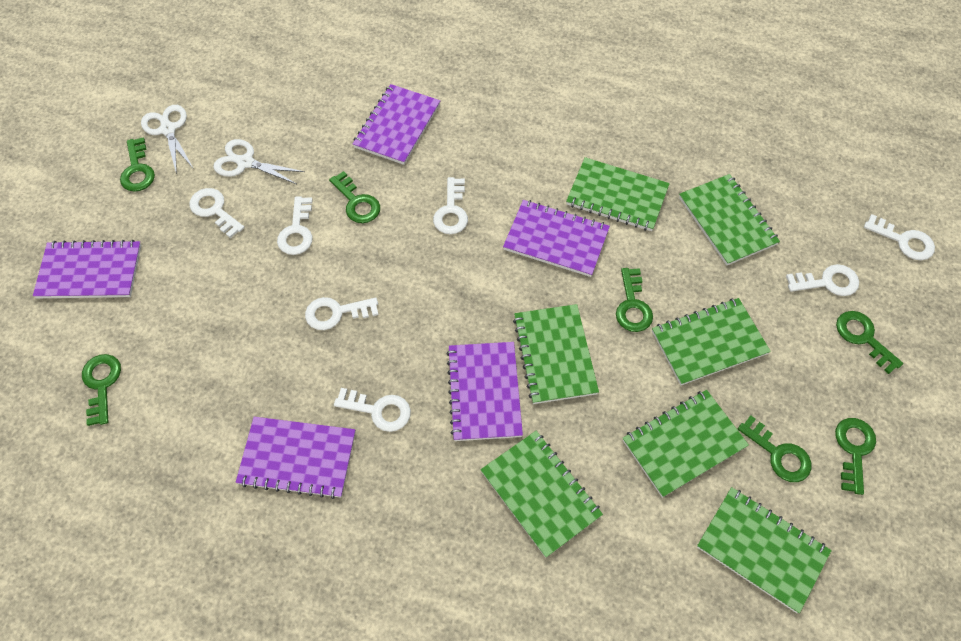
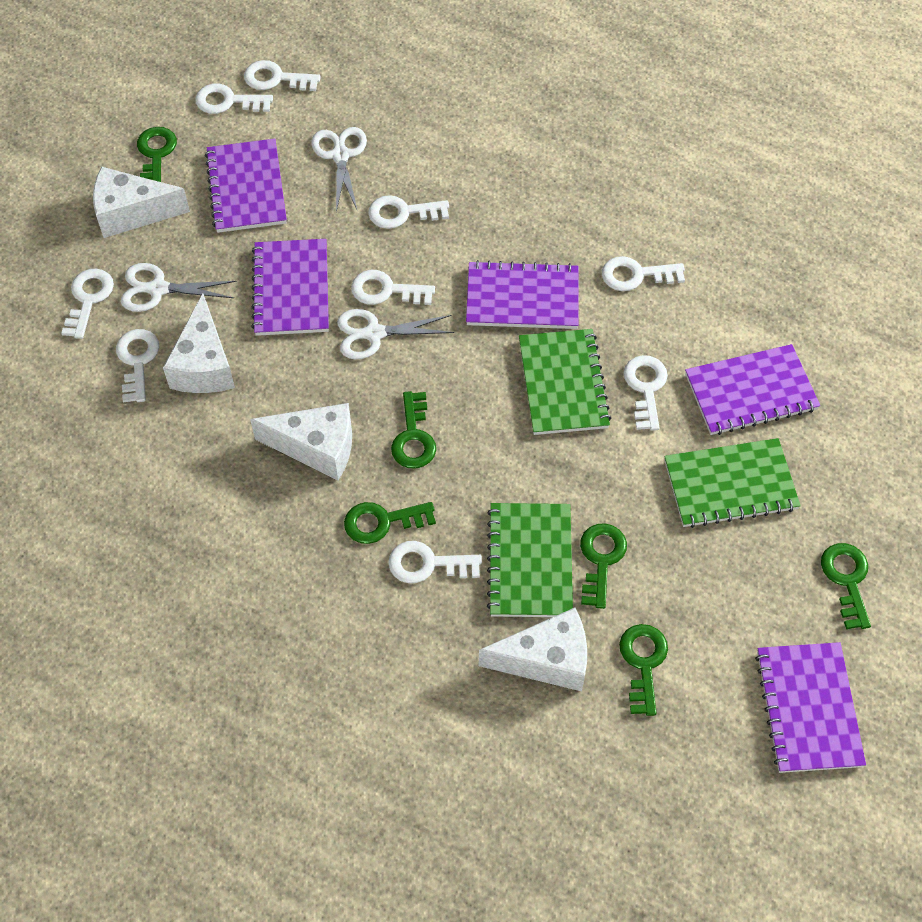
green key: 7 -> 6
green notebook: 7 -> 3
white cheese: 0 -> 4
white key: 7 -> 9
white scissors: 2 -> 3

